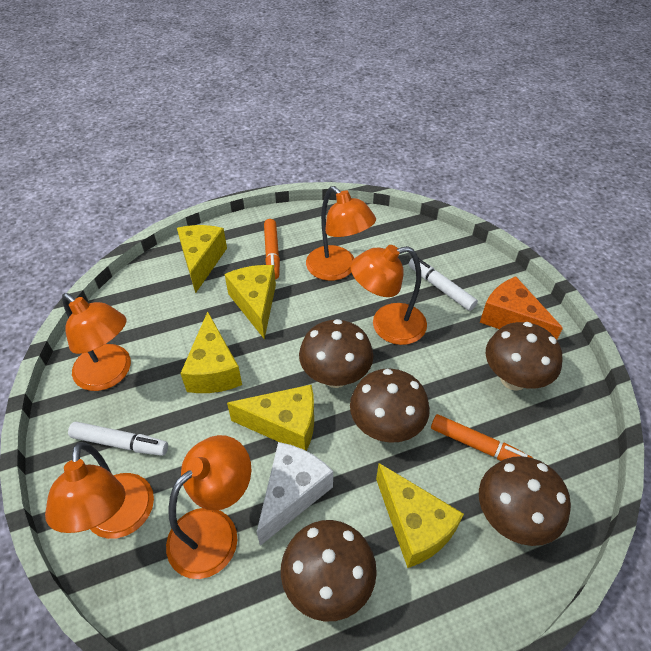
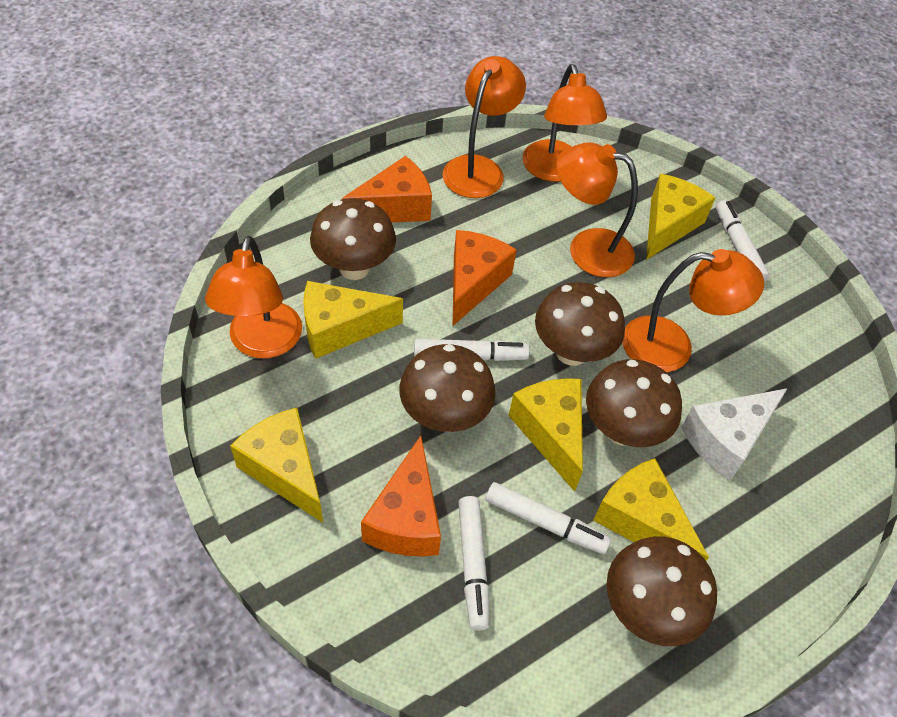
orange cheese: 1 -> 3
orange marker: 2 -> 0
white marker: 2 -> 4

